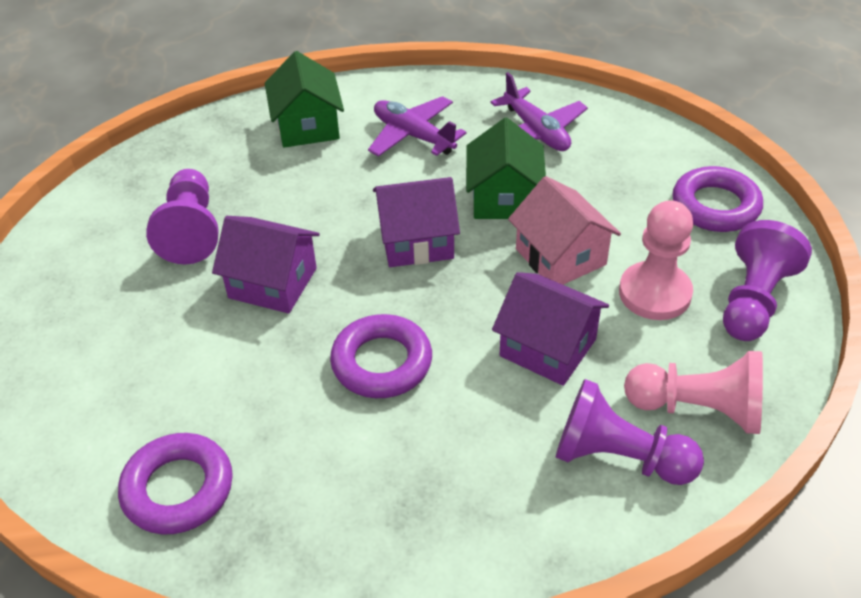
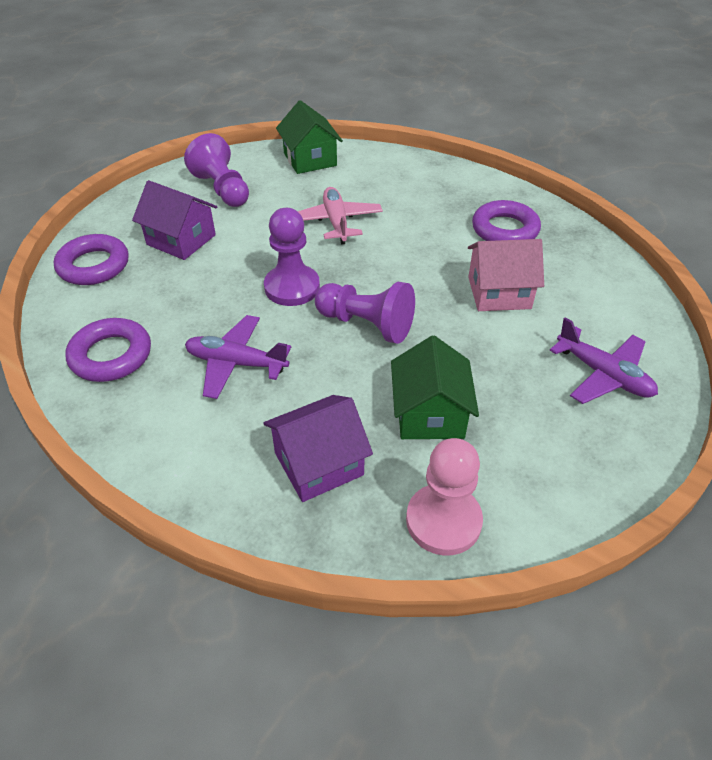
pink pawn: 2 -> 1
pink plane: 0 -> 1
purple house: 3 -> 2

